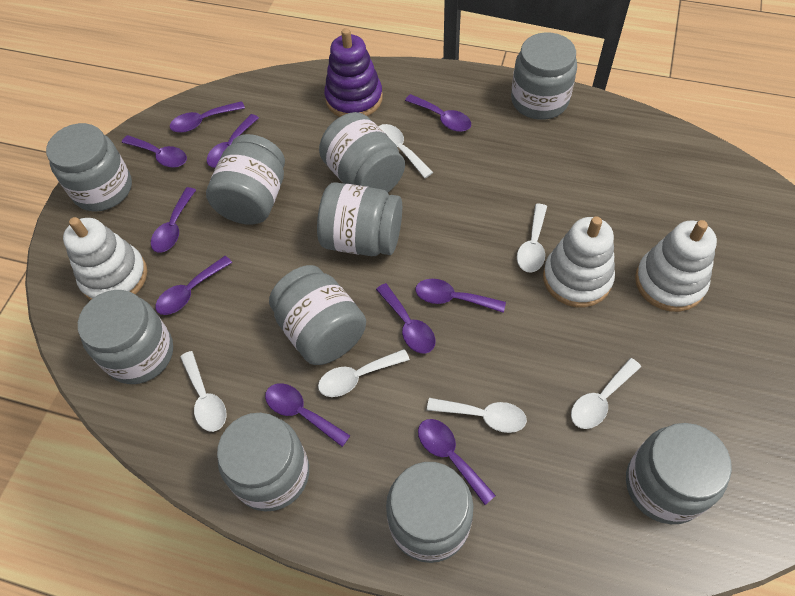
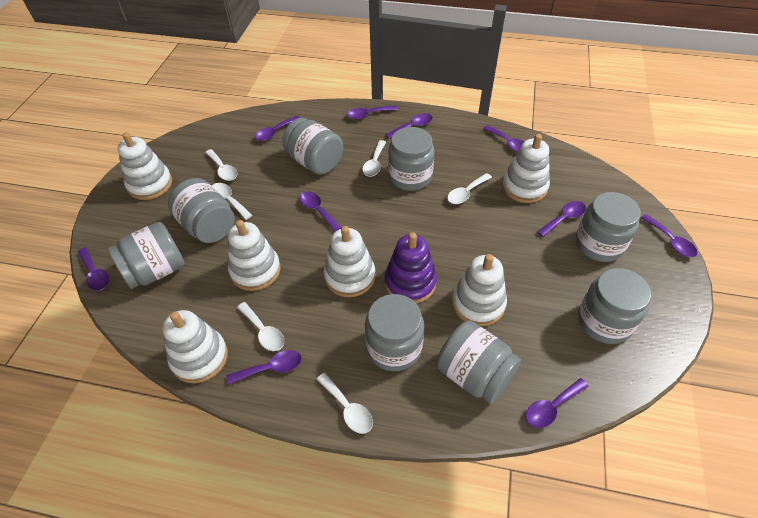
grey jar: 10 -> 8
white stacking toy: 3 -> 6

